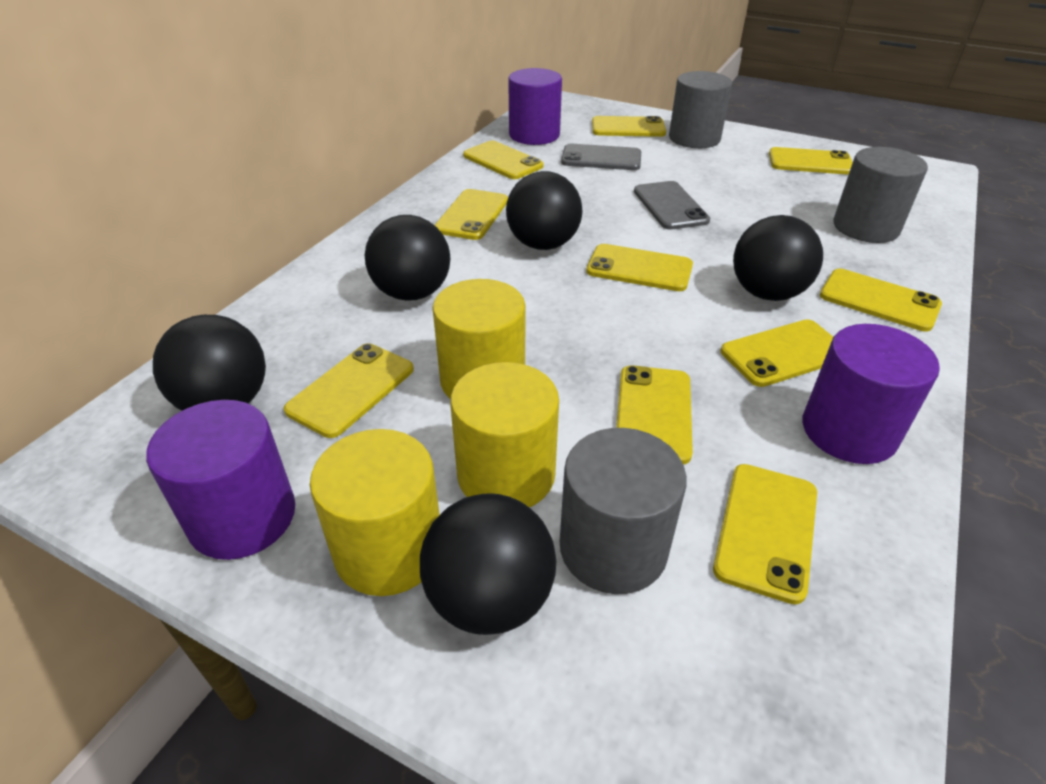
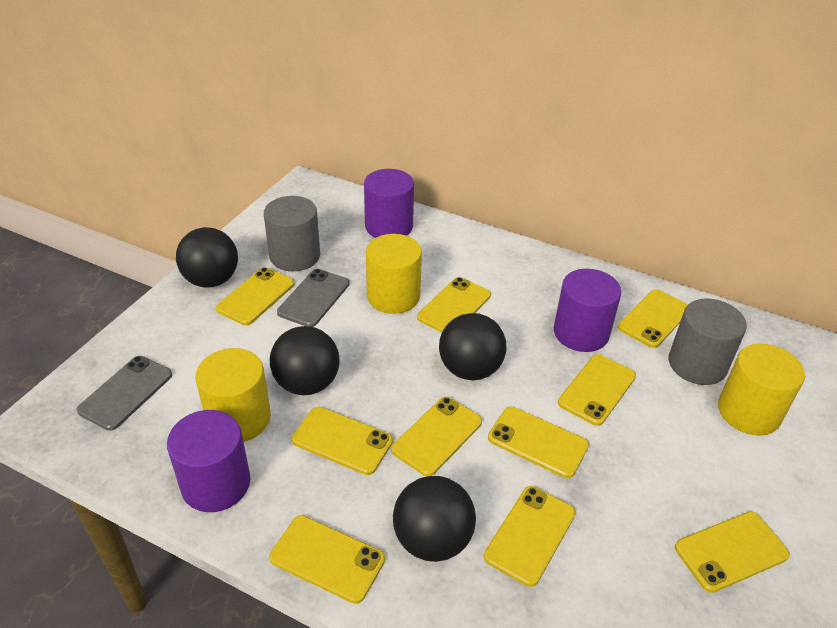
black ball: 5 -> 4
grey cylinder: 3 -> 2

